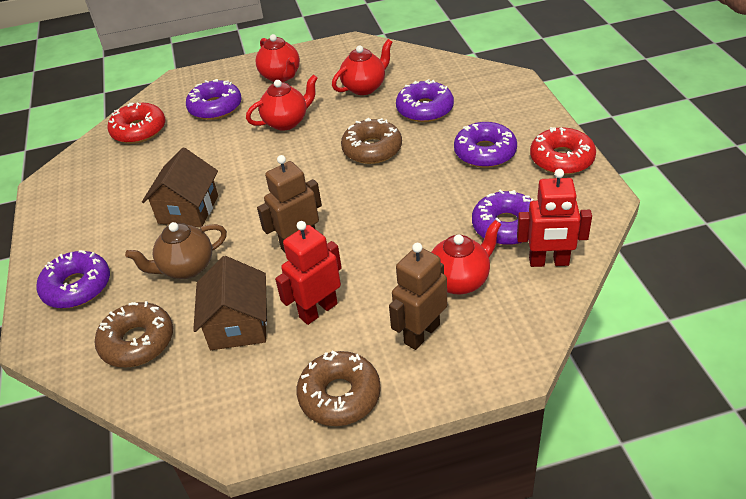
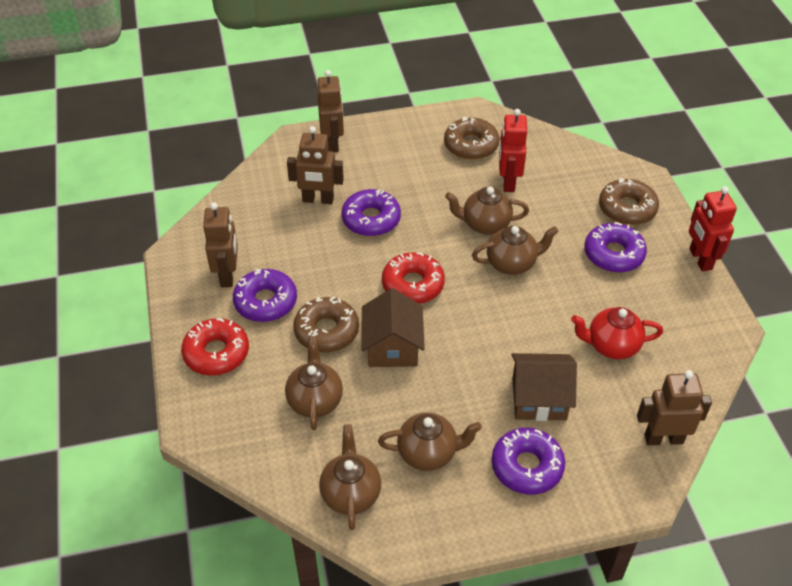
brown robot: 2 -> 4
brown teapot: 1 -> 5
purple donut: 5 -> 4
red teapot: 4 -> 1

